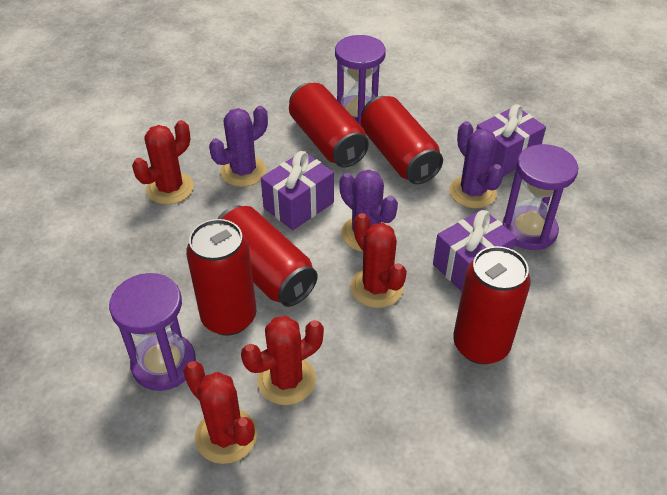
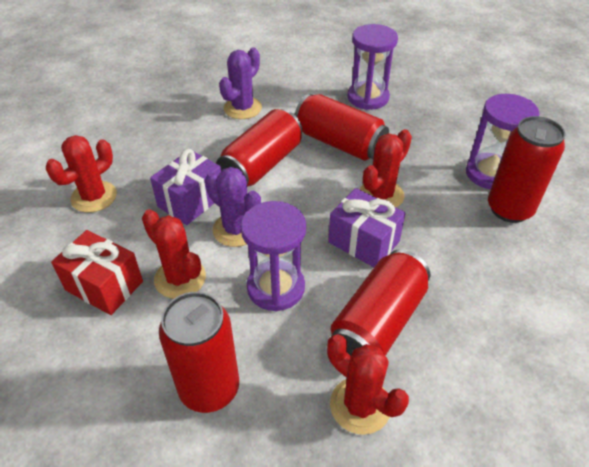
purple cactus: 3 -> 2
purple gift: 3 -> 2
red gift: 0 -> 1

